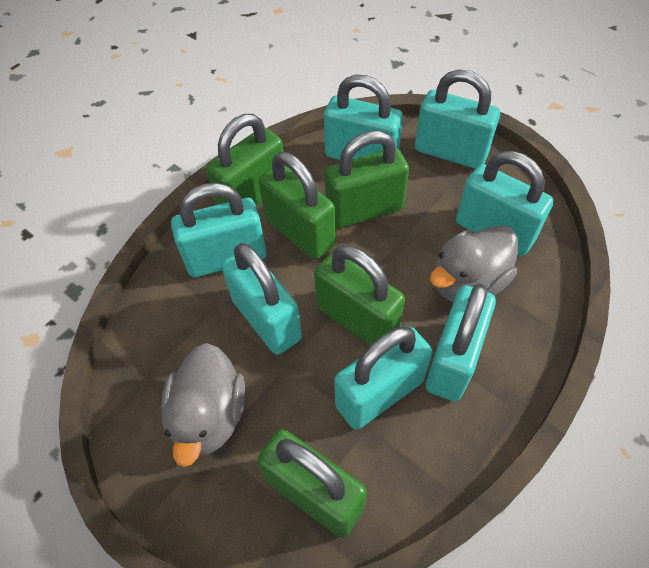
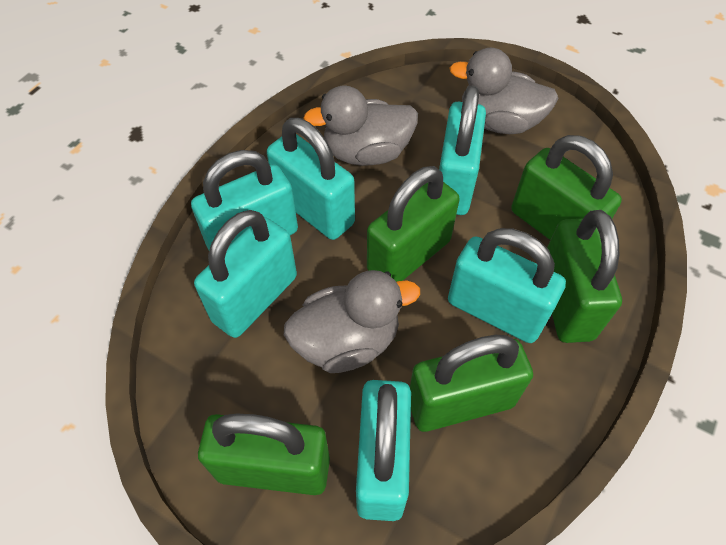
grey duck: 2 -> 3
turquoise padlock: 7 -> 6

